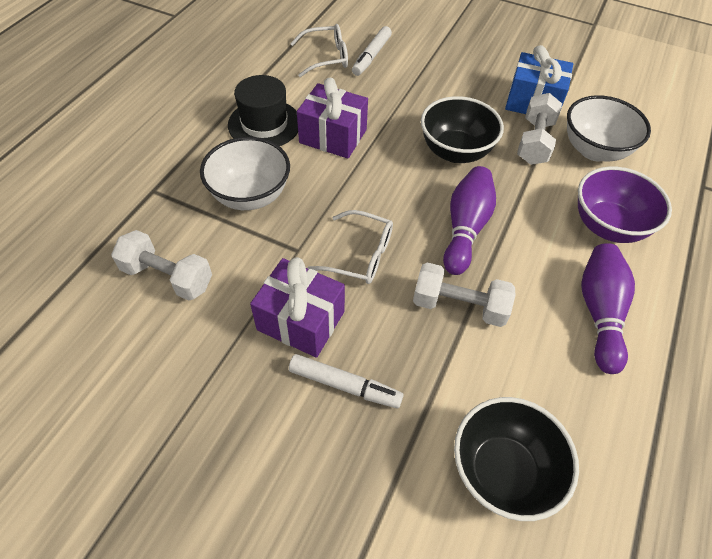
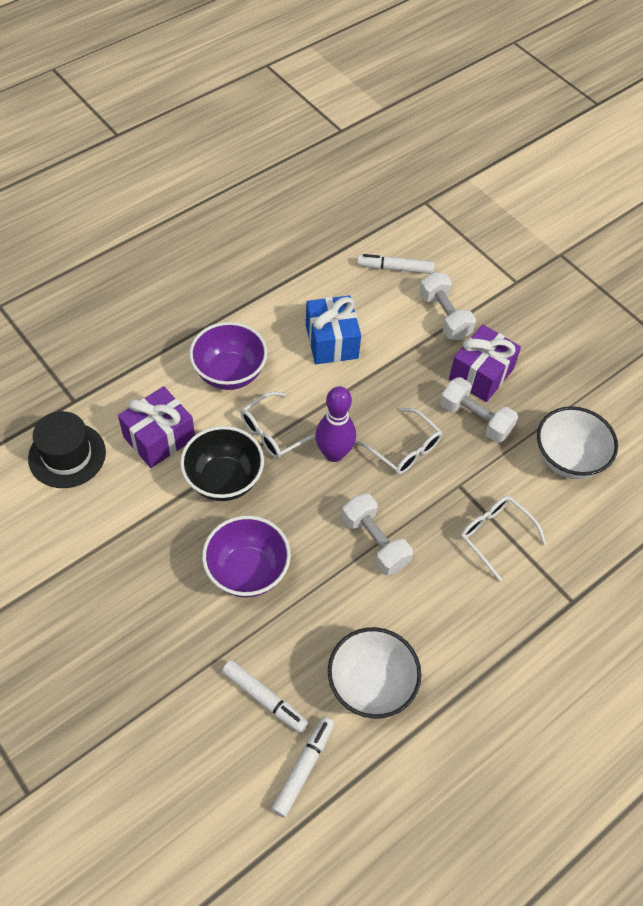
black bowl: 2 -> 1
purple bowl: 1 -> 2
purple bowling pin: 2 -> 1
white glasses: 2 -> 3
white marker: 2 -> 3

